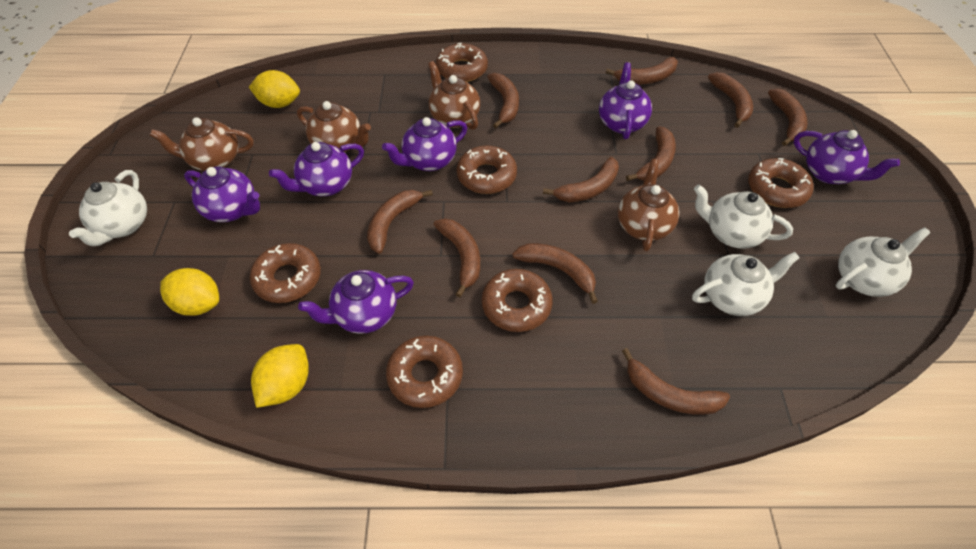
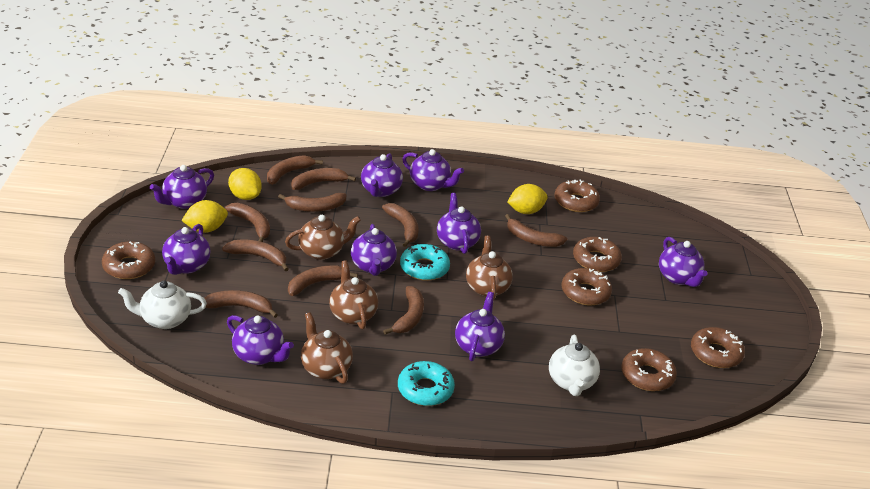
purple teapot: 6 -> 9
turquoise donut: 0 -> 2
white teapot: 4 -> 2

